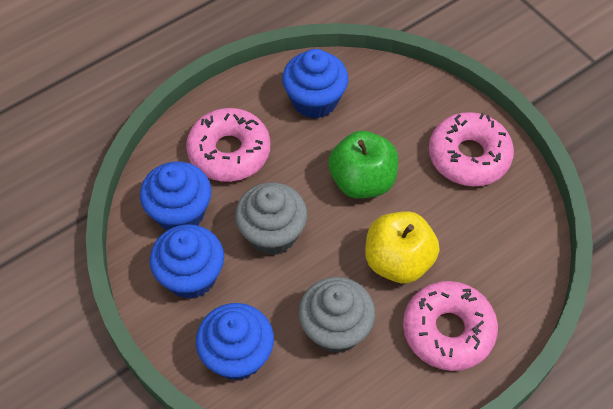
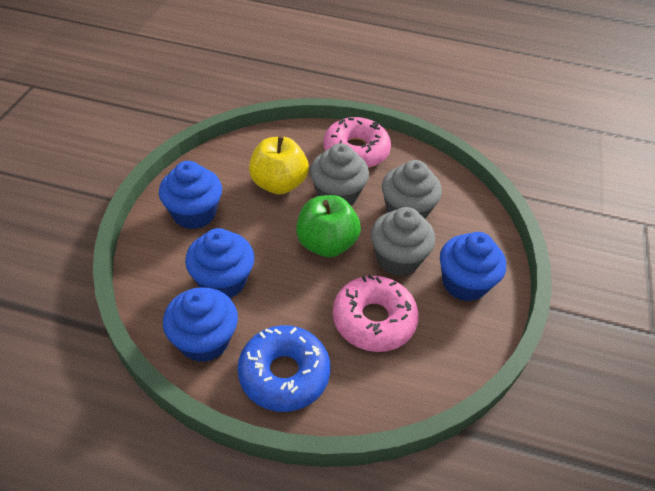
blue donut: 0 -> 1
grey cupcake: 2 -> 3
pink donut: 3 -> 2

